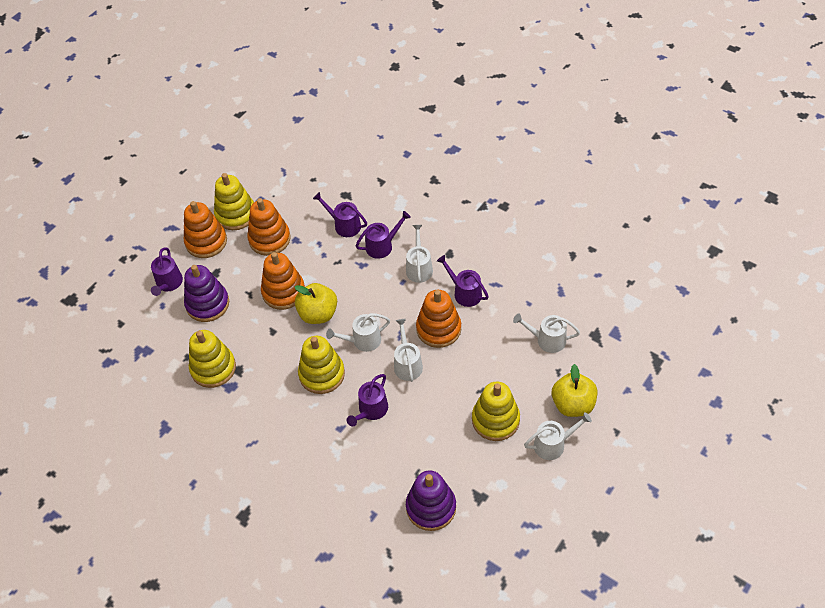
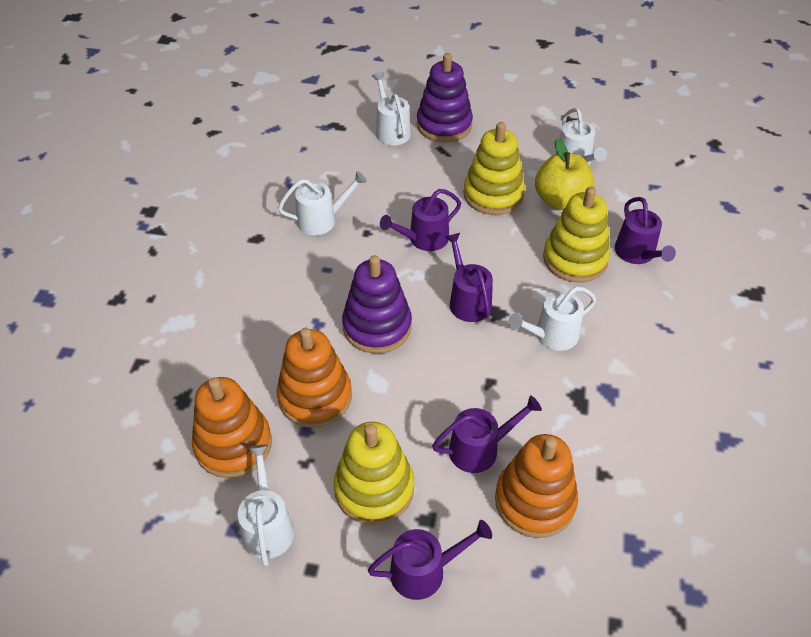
orange stacking toy: 4 -> 3
yellow apple: 2 -> 1
yellow stacking toy: 4 -> 3

